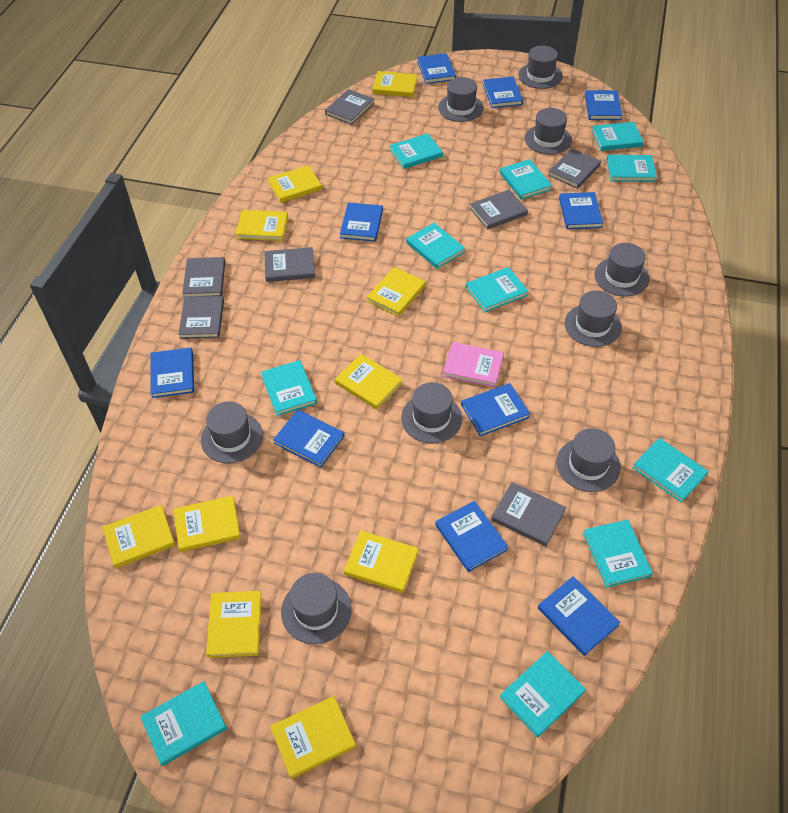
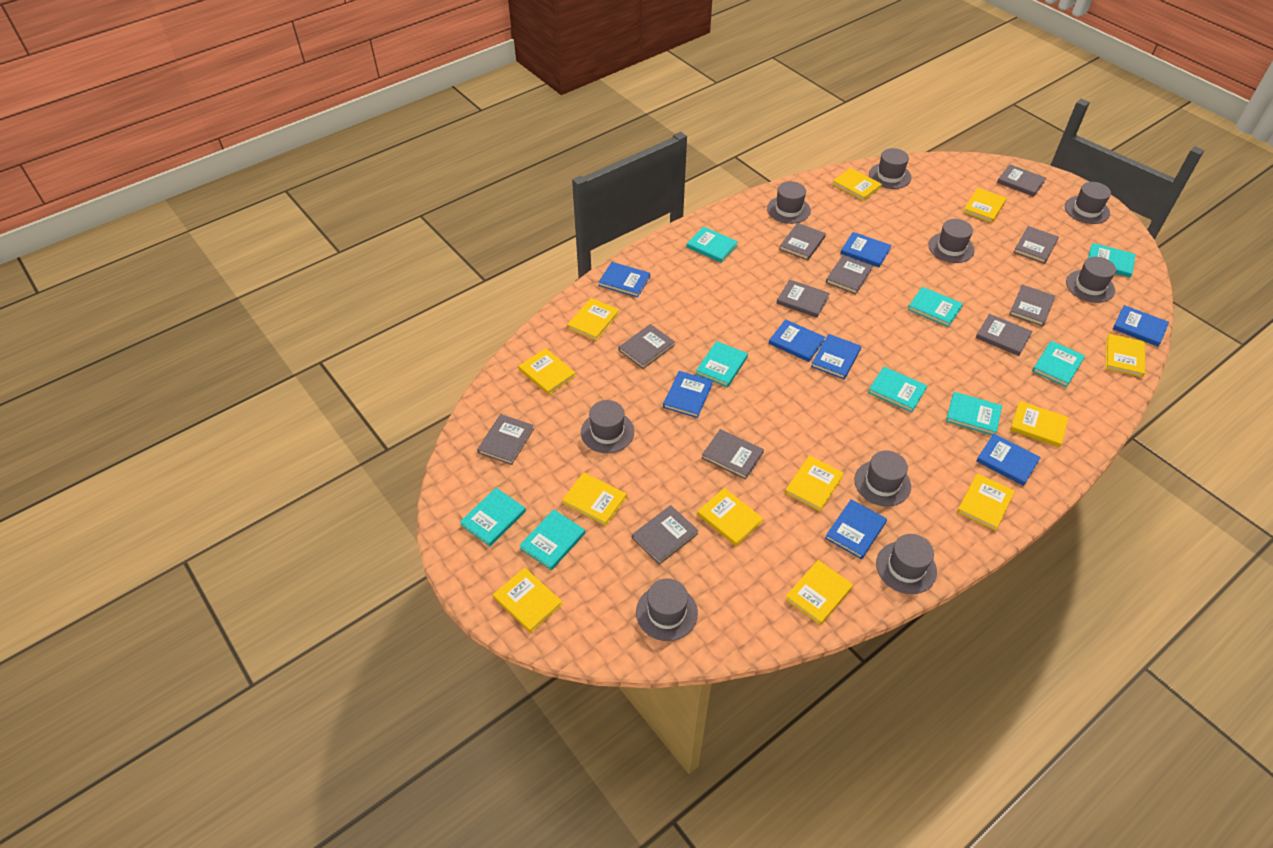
blue book: 10 -> 8
grey book: 7 -> 11
pink book: 1 -> 0
turquoise book: 11 -> 9
yellow book: 10 -> 12

